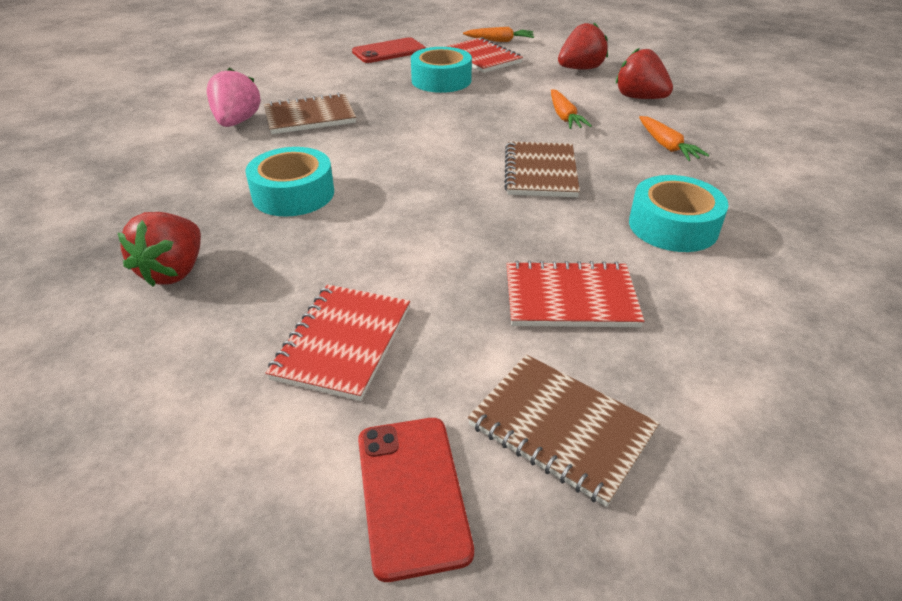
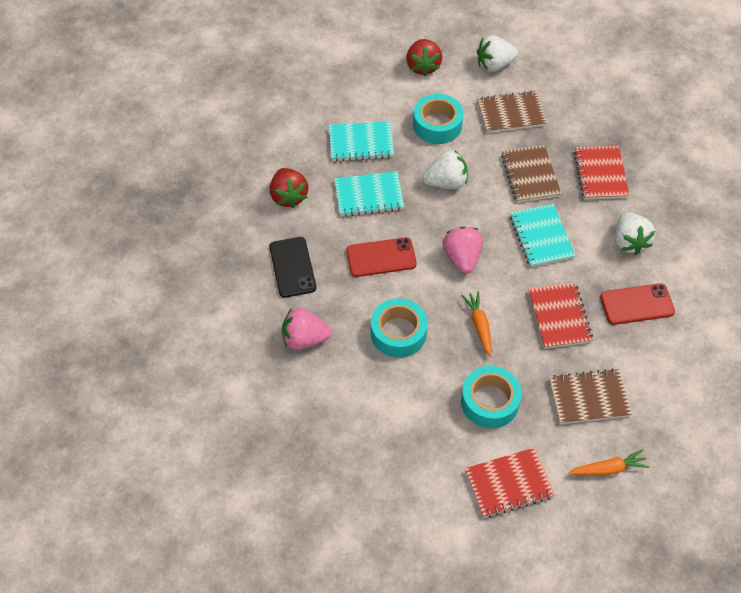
black phone: 0 -> 1
orange carrot: 3 -> 2
pink strawberry: 1 -> 2
red strawberry: 3 -> 2
turquoise notebook: 0 -> 3
white strawberry: 0 -> 3

